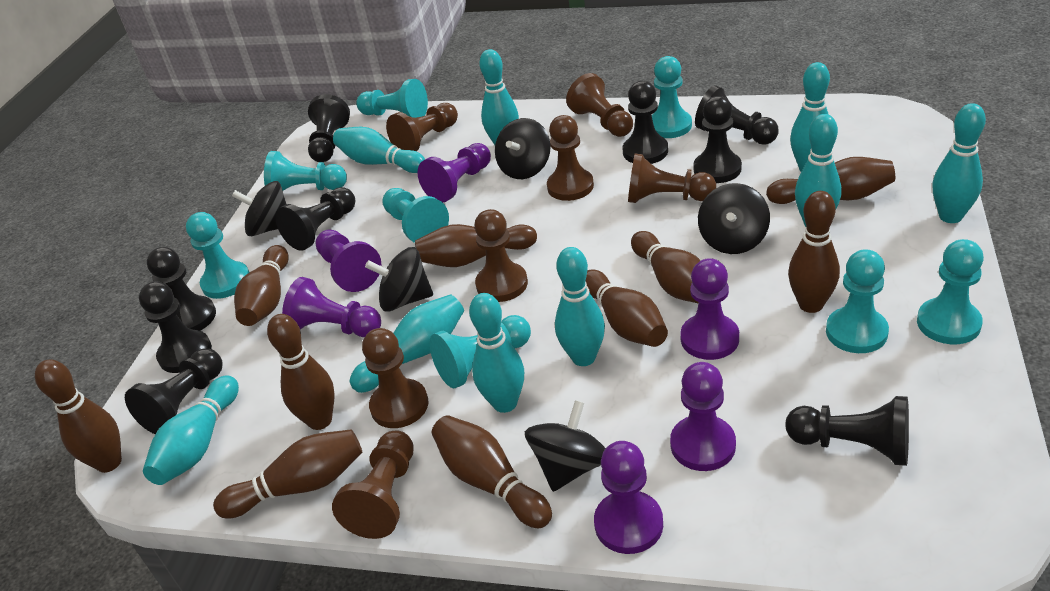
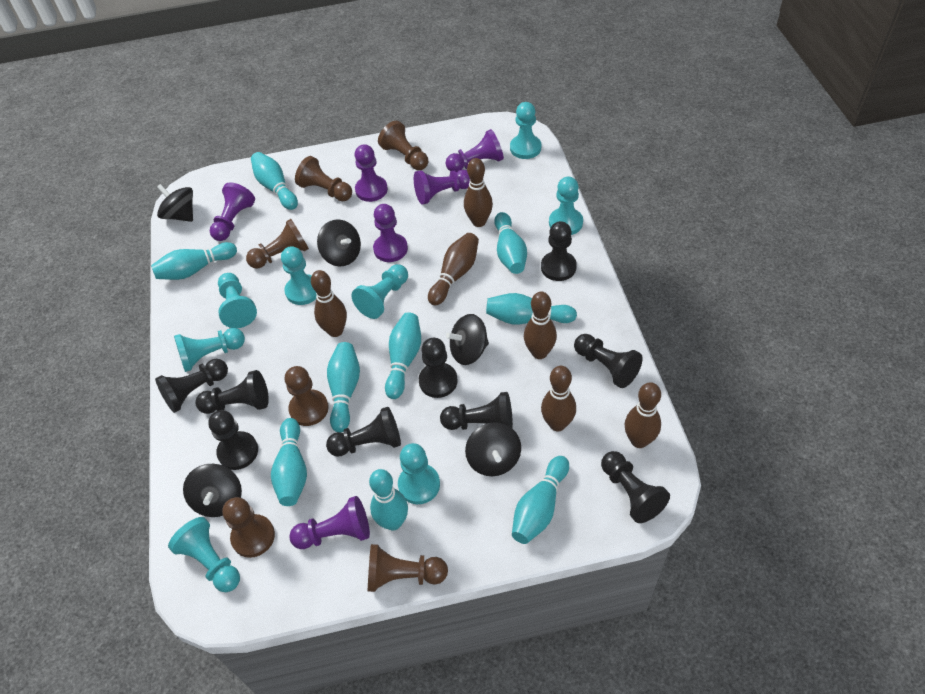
brown bowling pin: 10 -> 6
brown pawn: 7 -> 6

